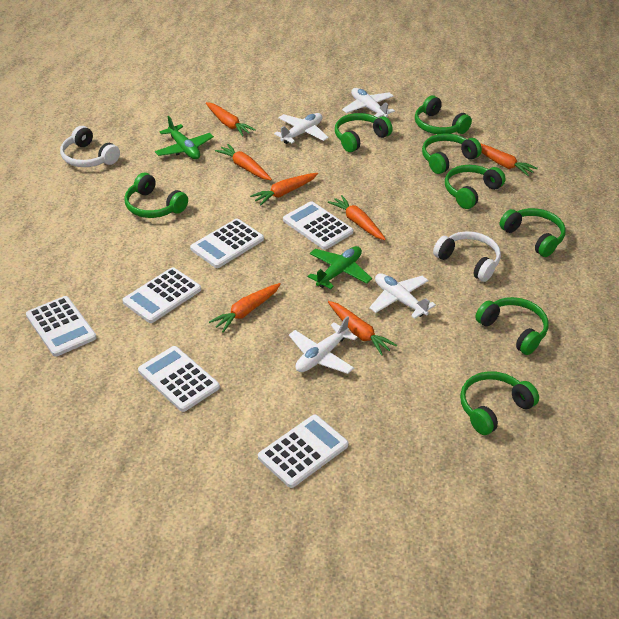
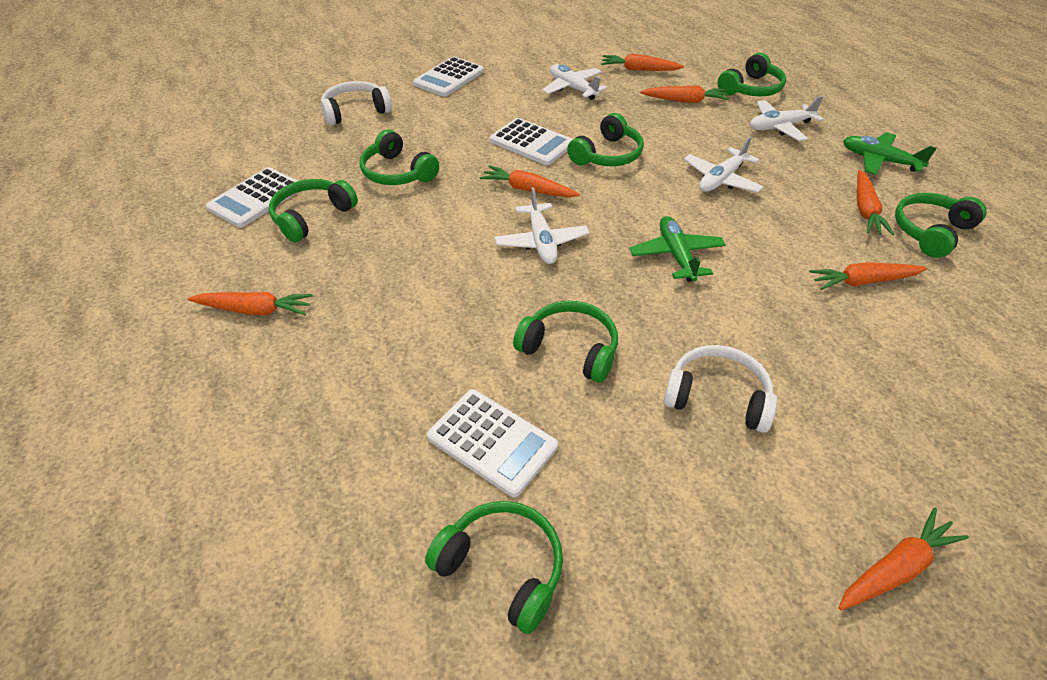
green headphones: 8 -> 7
white calculator: 6 -> 4

